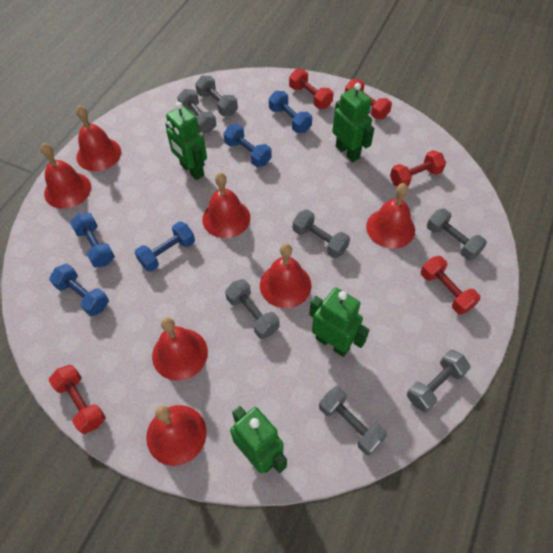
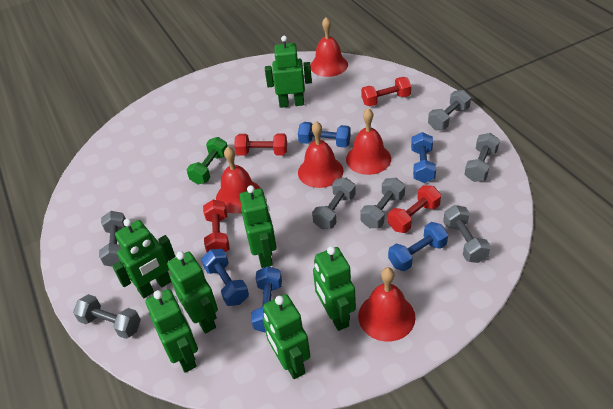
green dumbbell: 0 -> 1
green robot: 4 -> 7
red bell: 7 -> 5
red dumbbell: 5 -> 4

